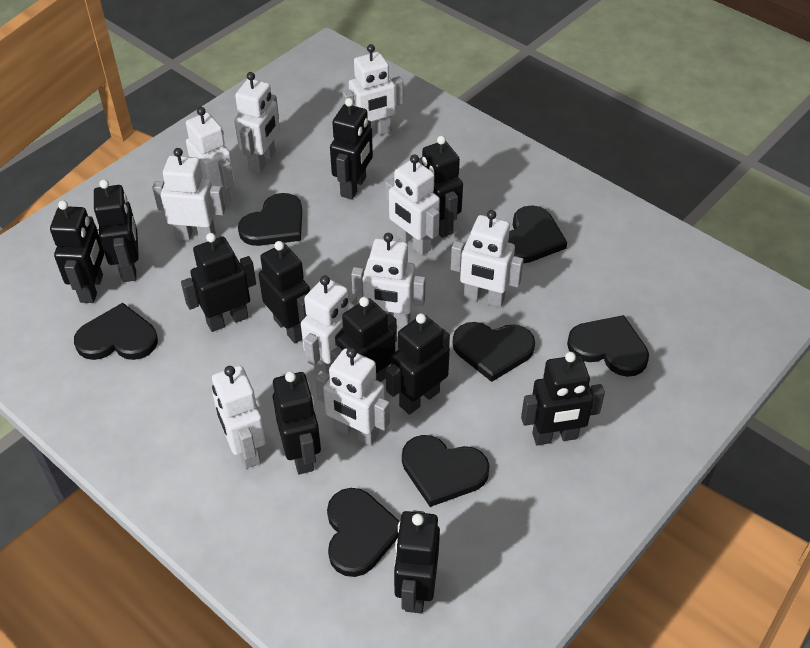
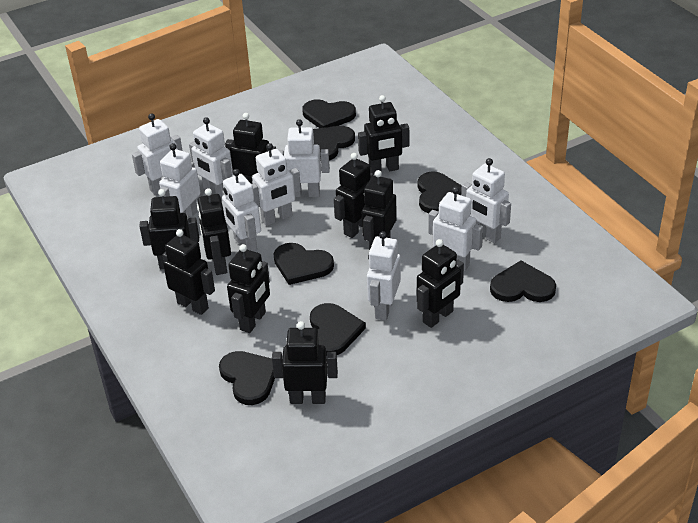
black robot: 11 -> 10
white robot: 10 -> 9

